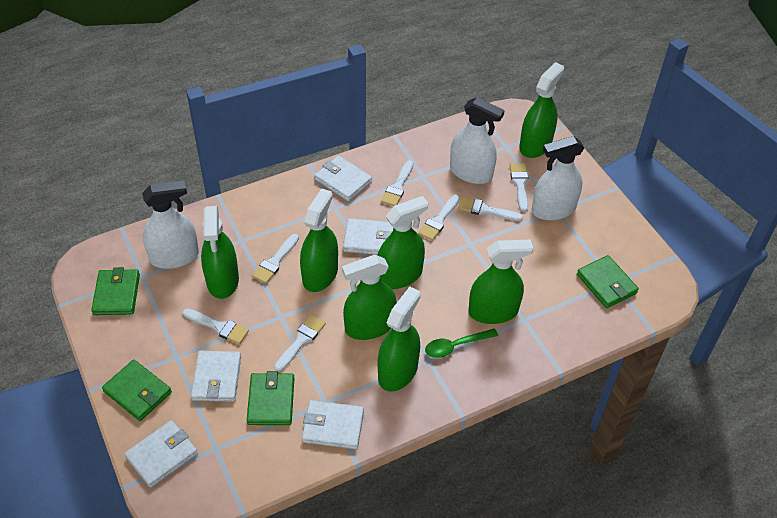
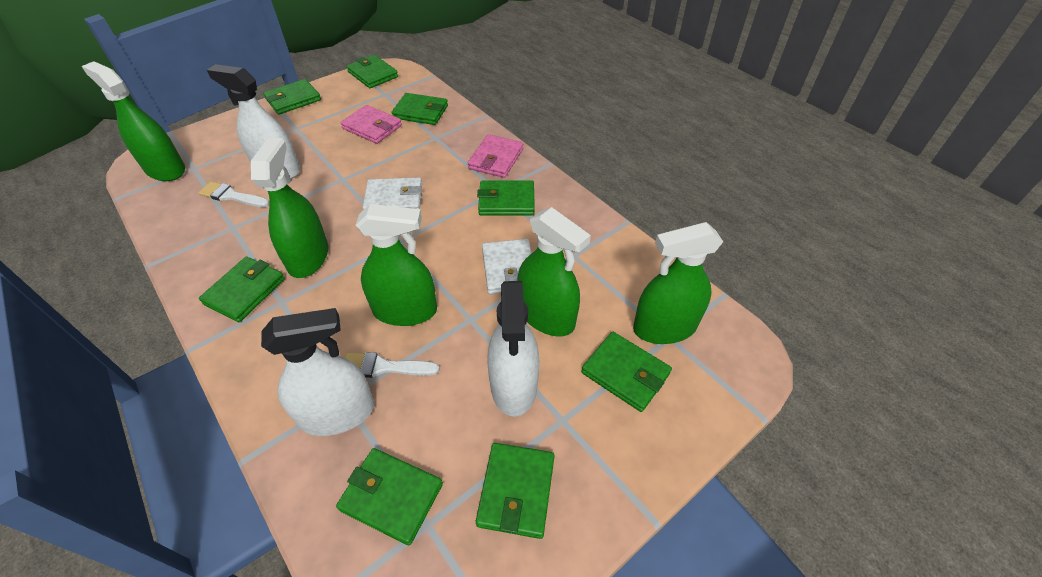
green spoon: 1 -> 0
green spray bottle: 7 -> 5
green wallet: 4 -> 8
pink wallet: 0 -> 2
white brush: 7 -> 2
white wallet: 5 -> 2

